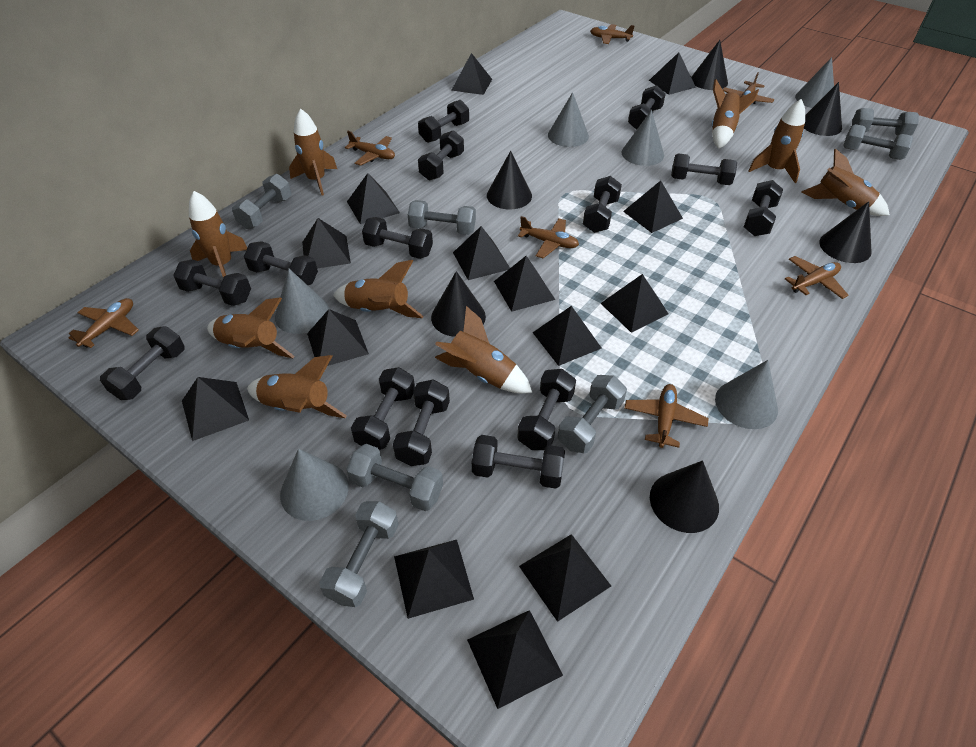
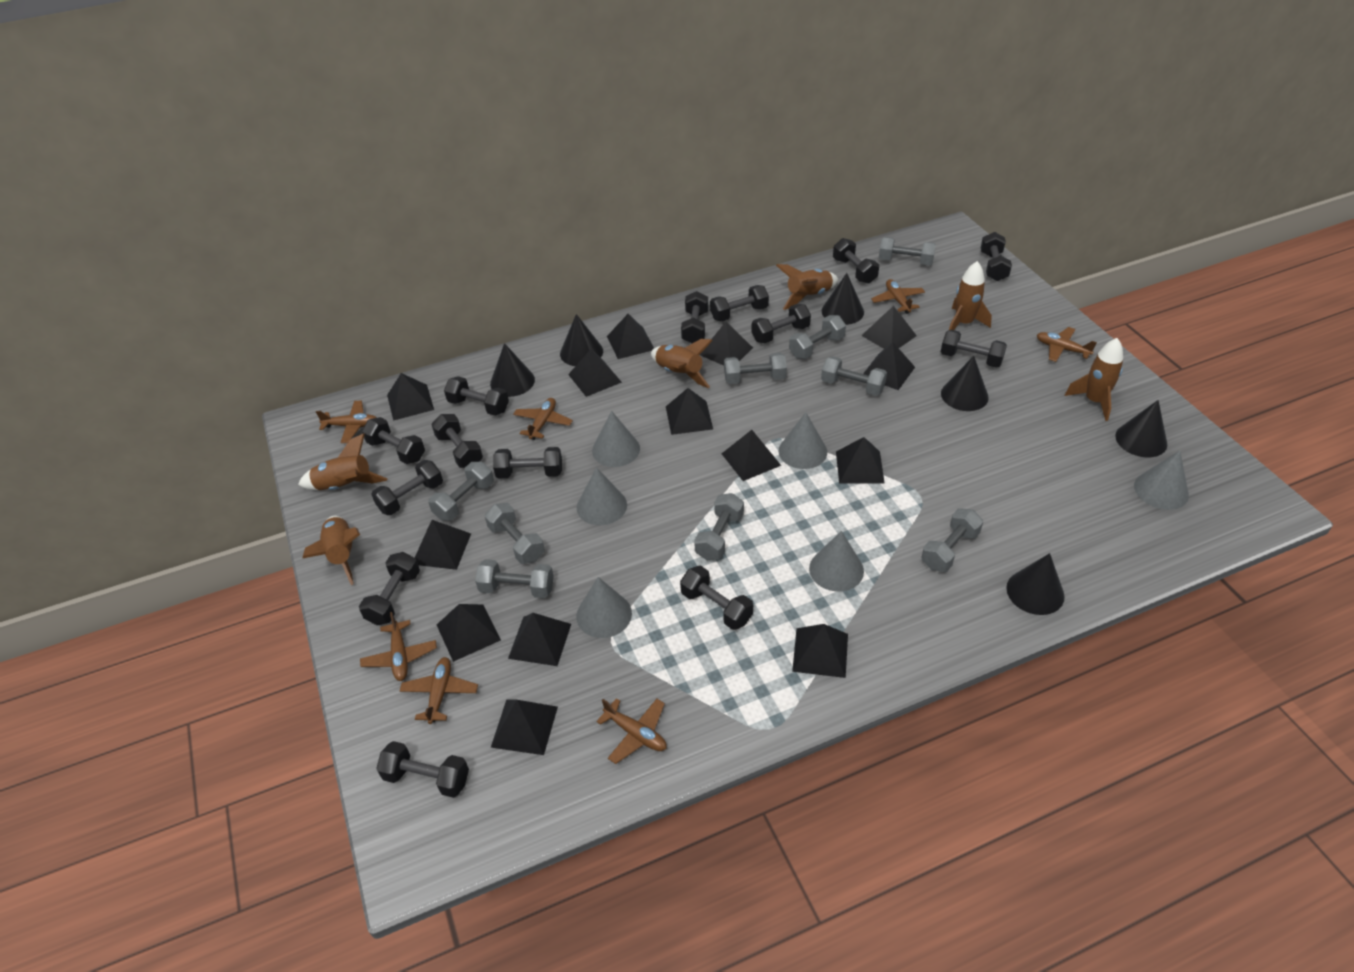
brown rocket: 9 -> 6
grey dumbbell: 7 -> 9

